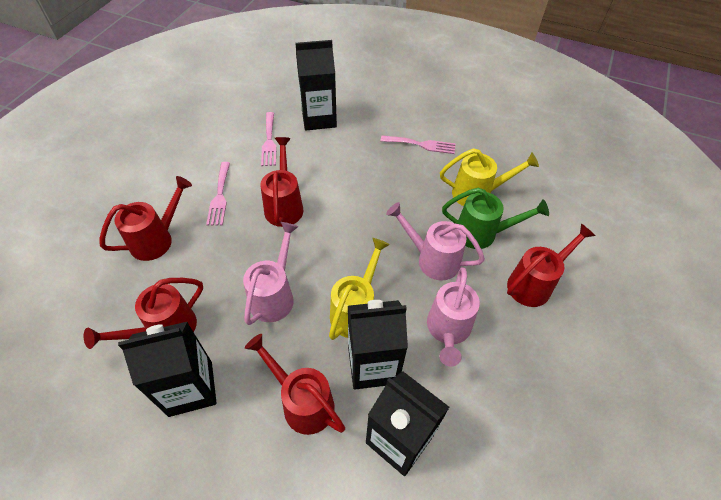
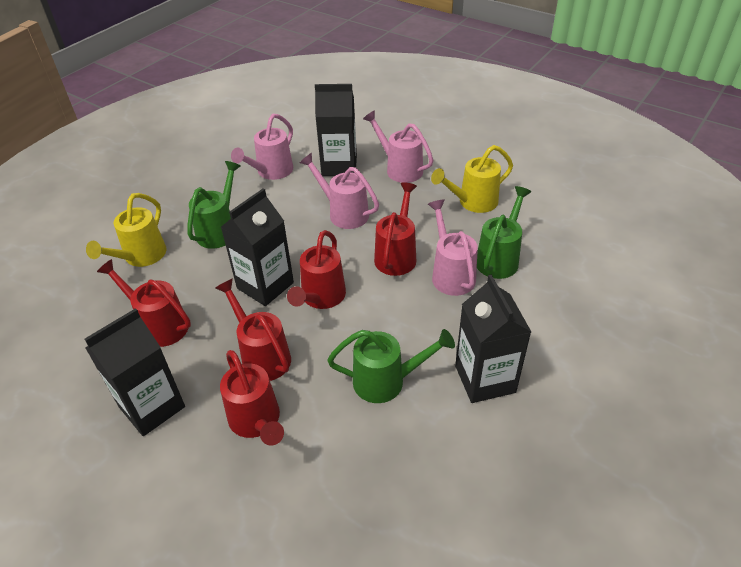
green watering can: 1 -> 3
pink fork: 3 -> 0
pink watering can: 3 -> 4

